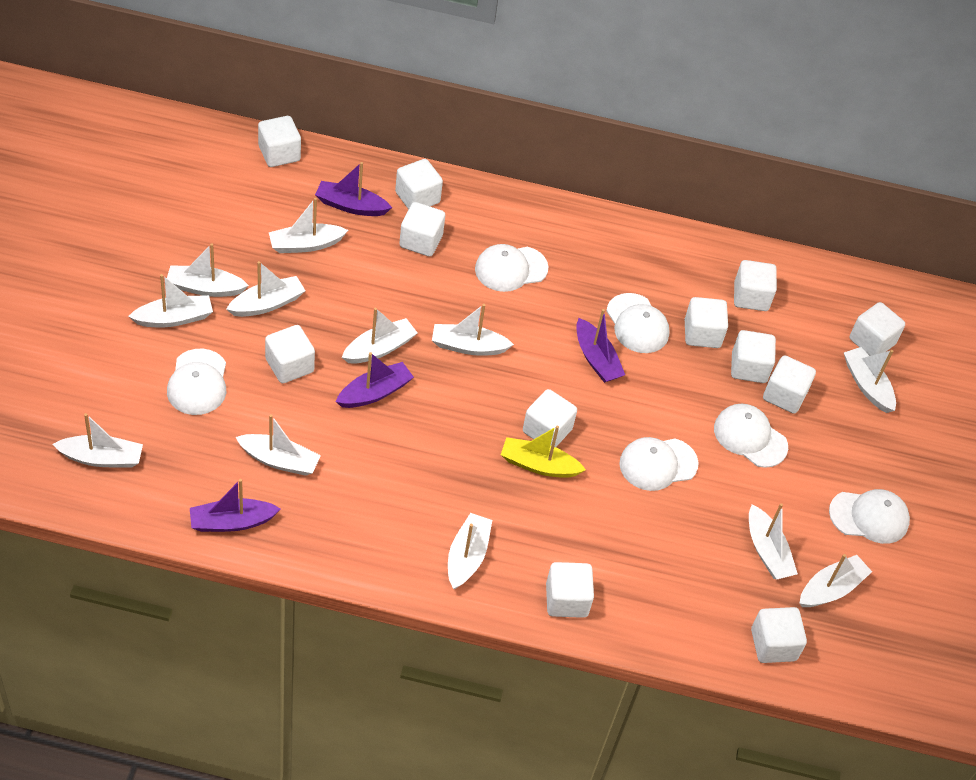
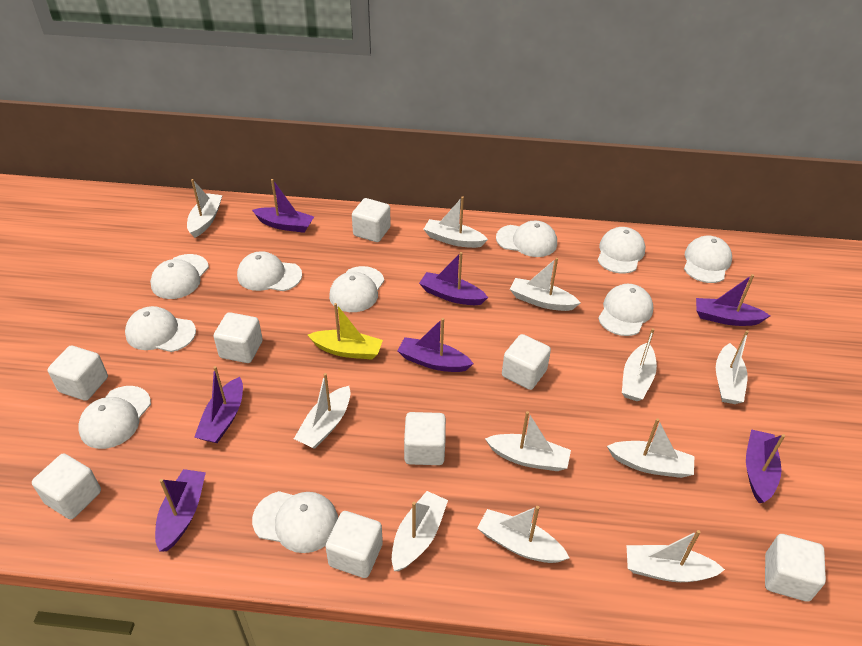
purple boat: 4 -> 7
white boat: 12 -> 11
white cap: 6 -> 10
white cube: 12 -> 8

